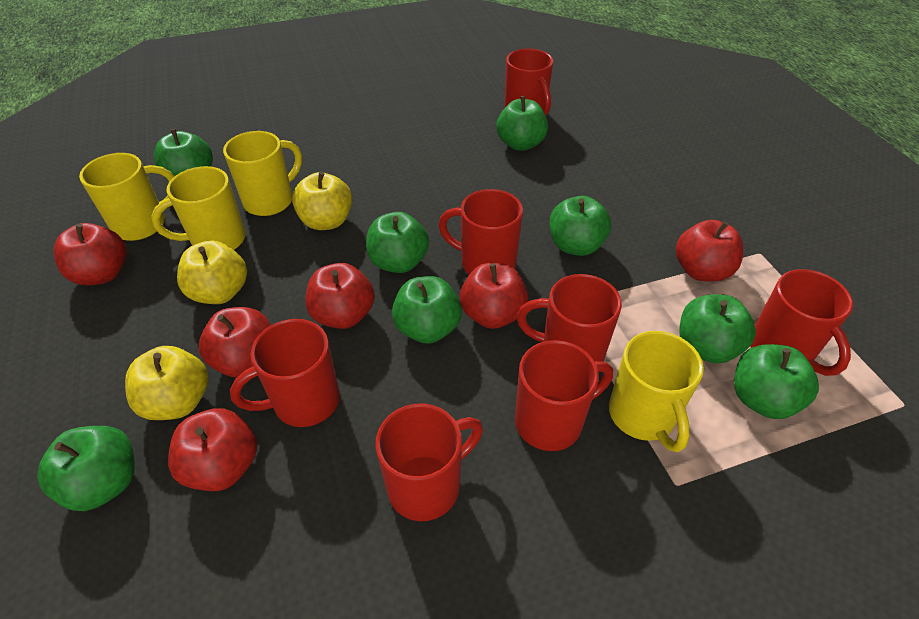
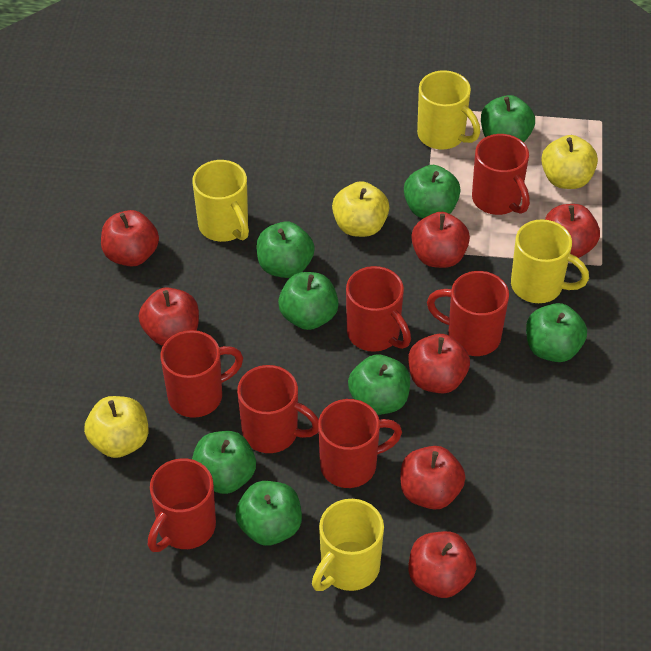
red apple: 6 -> 7

